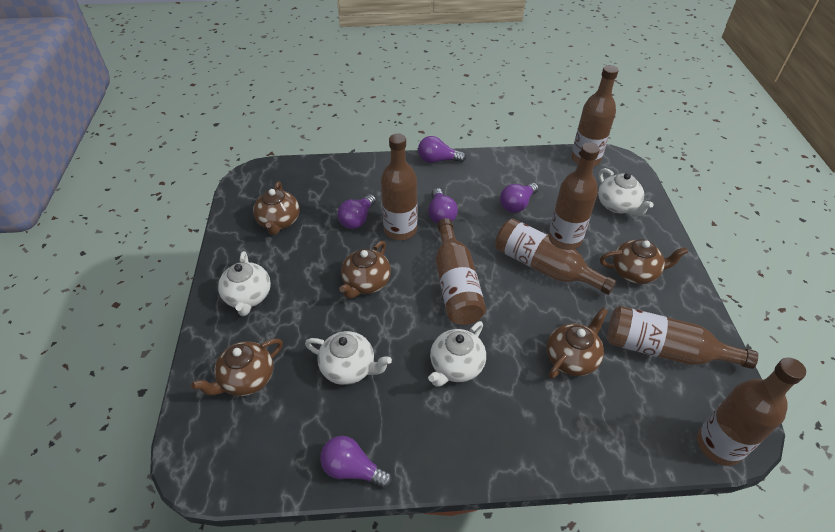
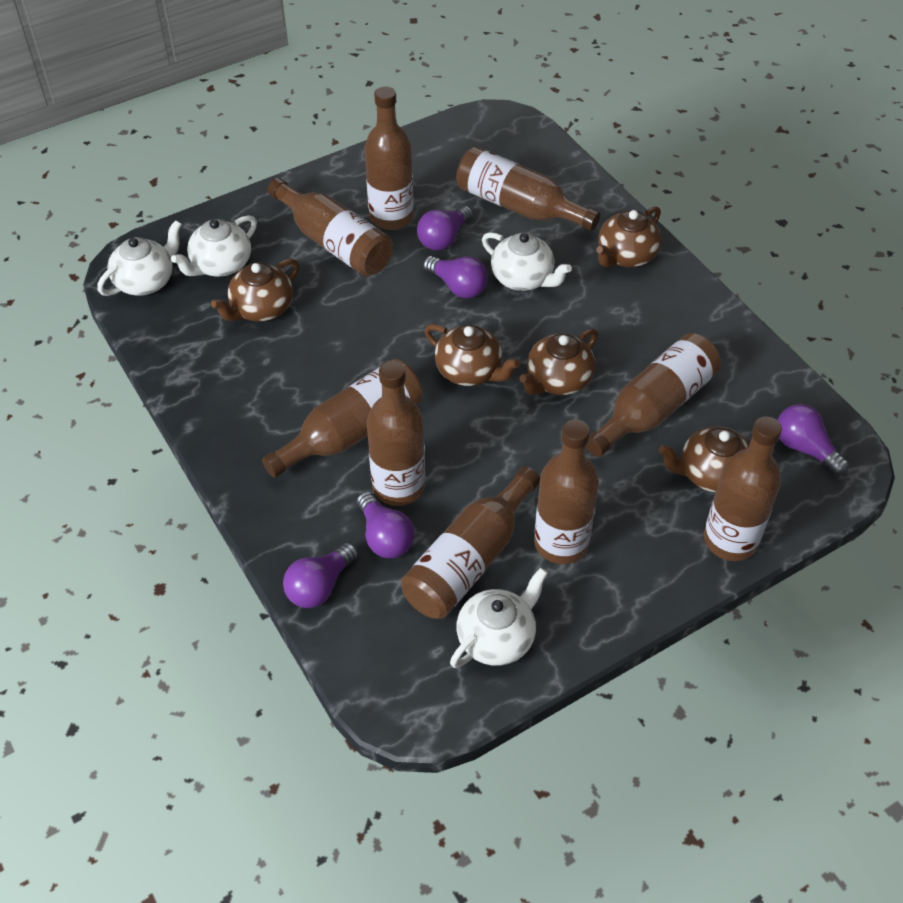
brown bottle: 7 -> 9

